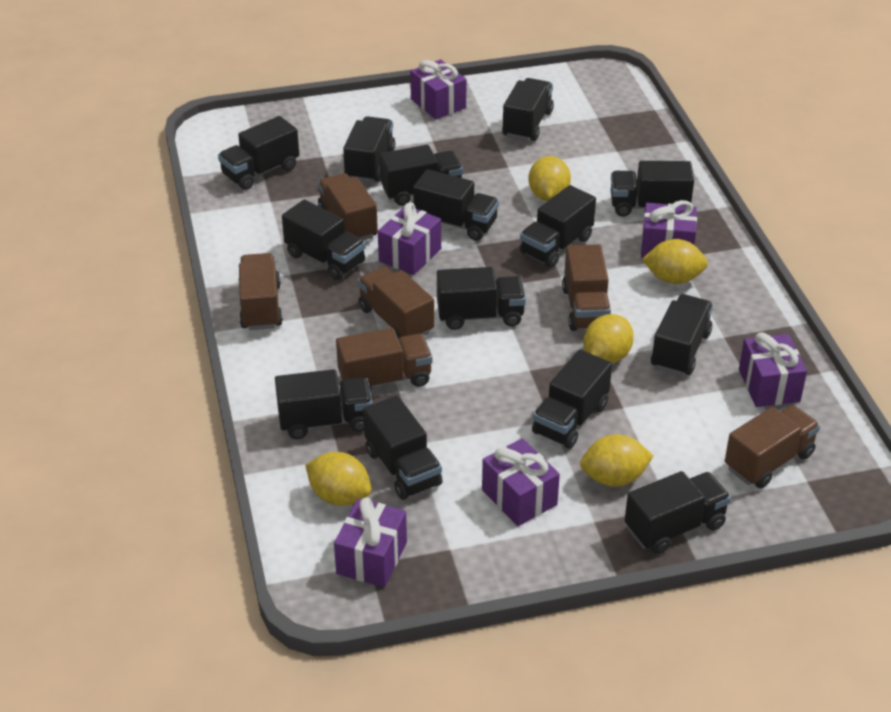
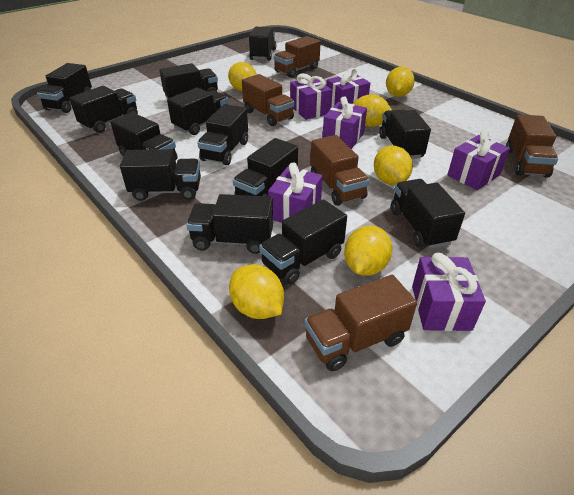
black truck: 14 -> 13
brown truck: 6 -> 5
yellow lemon: 5 -> 6

